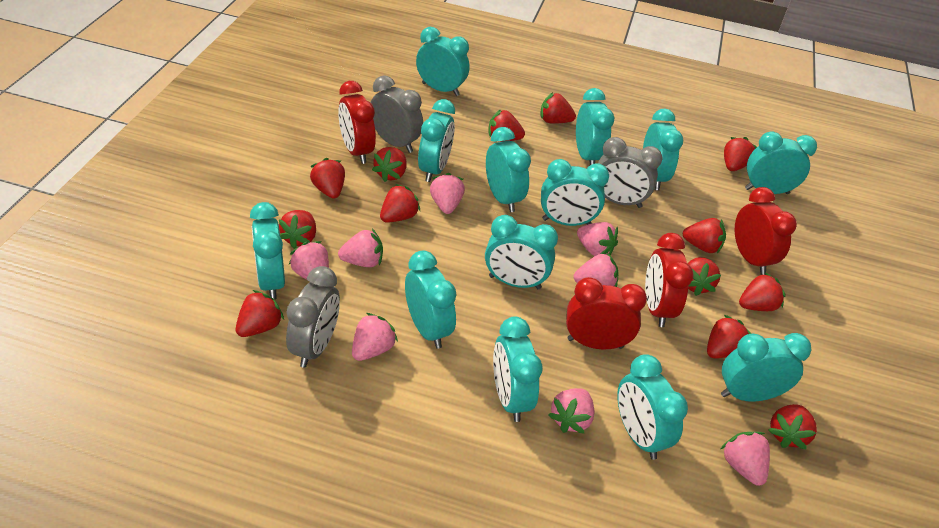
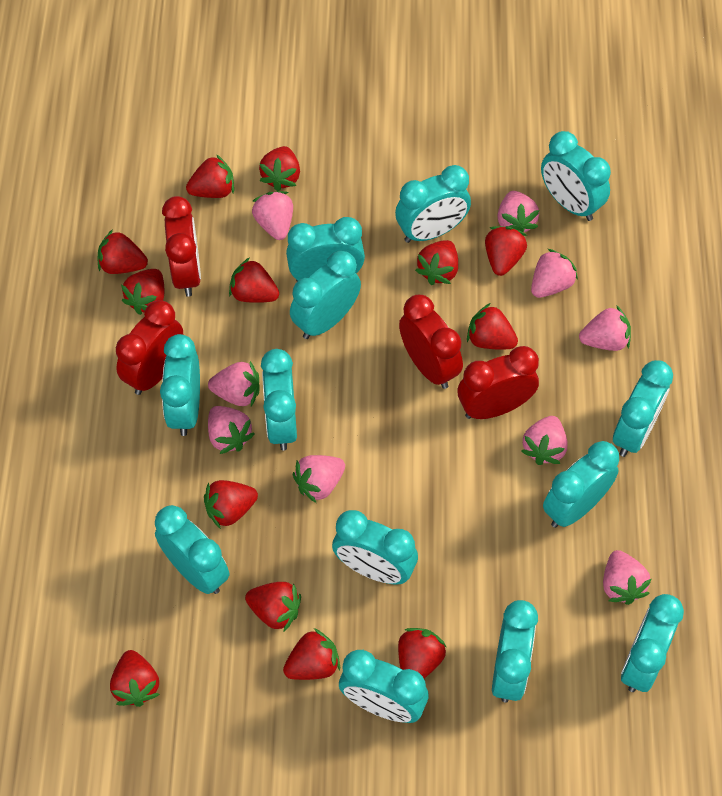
grey clock: 3 -> 0
pink strawberry: 8 -> 9

